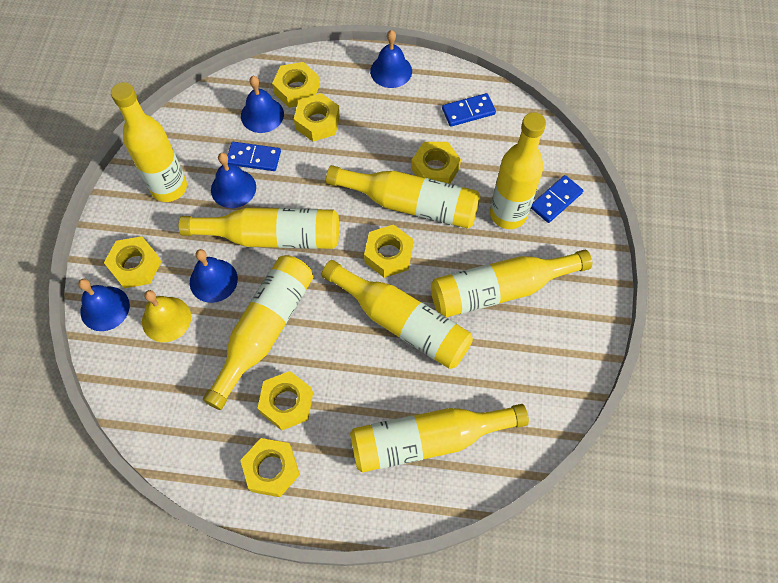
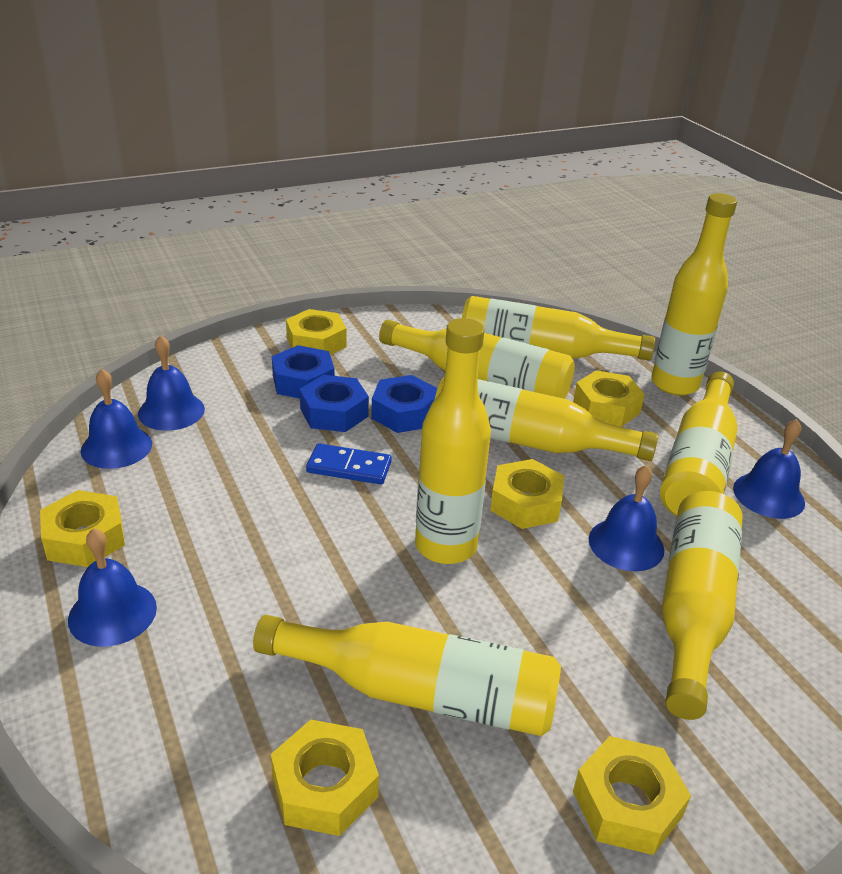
blue domino: 3 -> 1
blue nut: 0 -> 3
yellow bell: 1 -> 0
yellow nut: 7 -> 6

